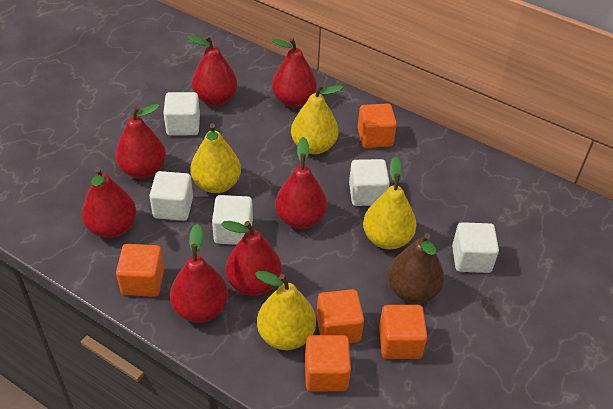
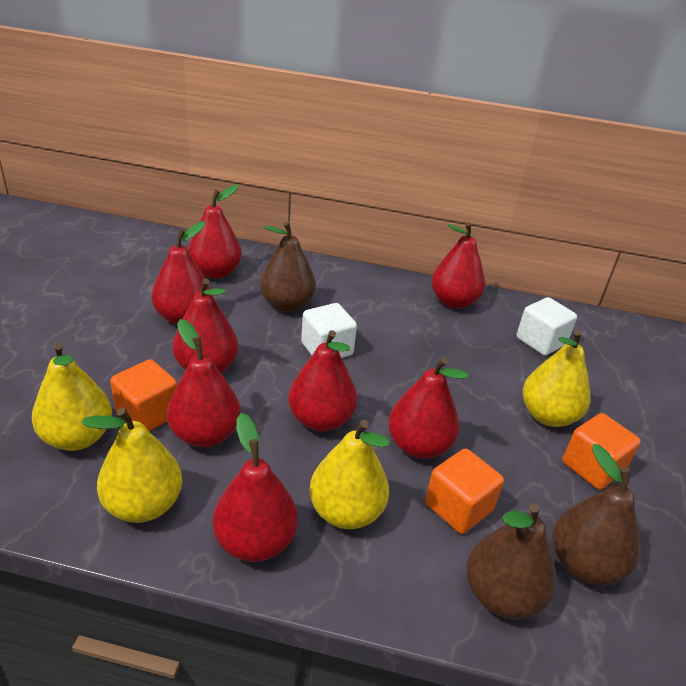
brown pear: 1 -> 3
orange cube: 5 -> 3
red pear: 7 -> 8
white cube: 5 -> 2

